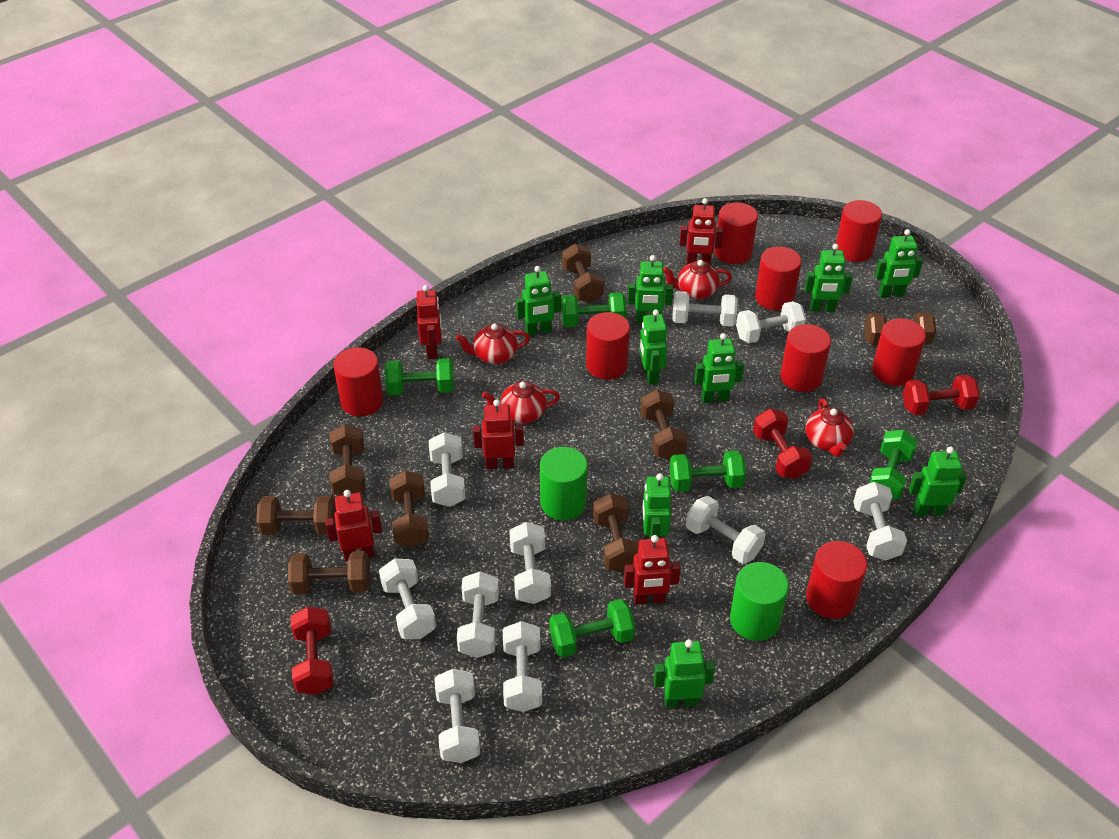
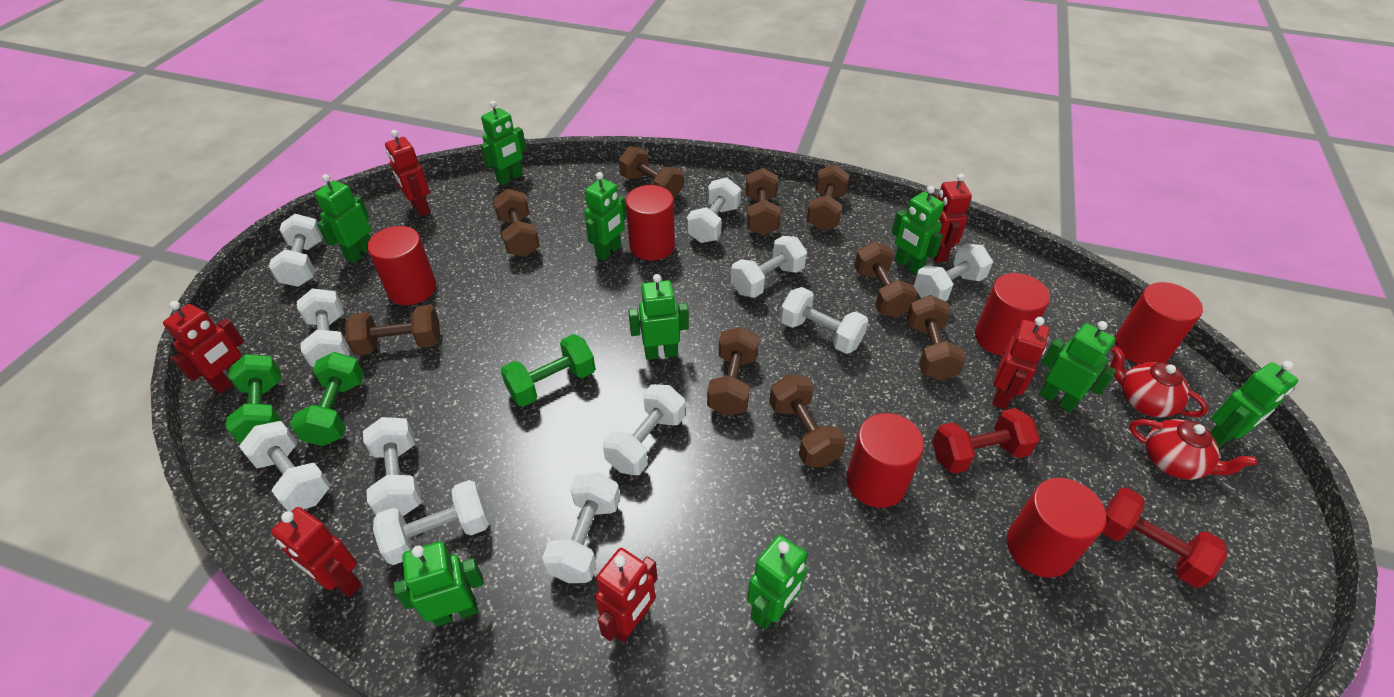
brown dumbbell: 8 -> 9
green cylinder: 2 -> 0
green dumbbell: 5 -> 3
red cylinder: 8 -> 6
red dumbbell: 3 -> 2
red robot: 5 -> 6
red teapot: 4 -> 2
white dumbbell: 10 -> 11

